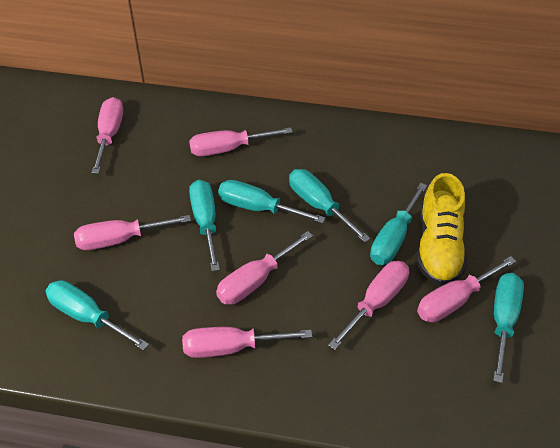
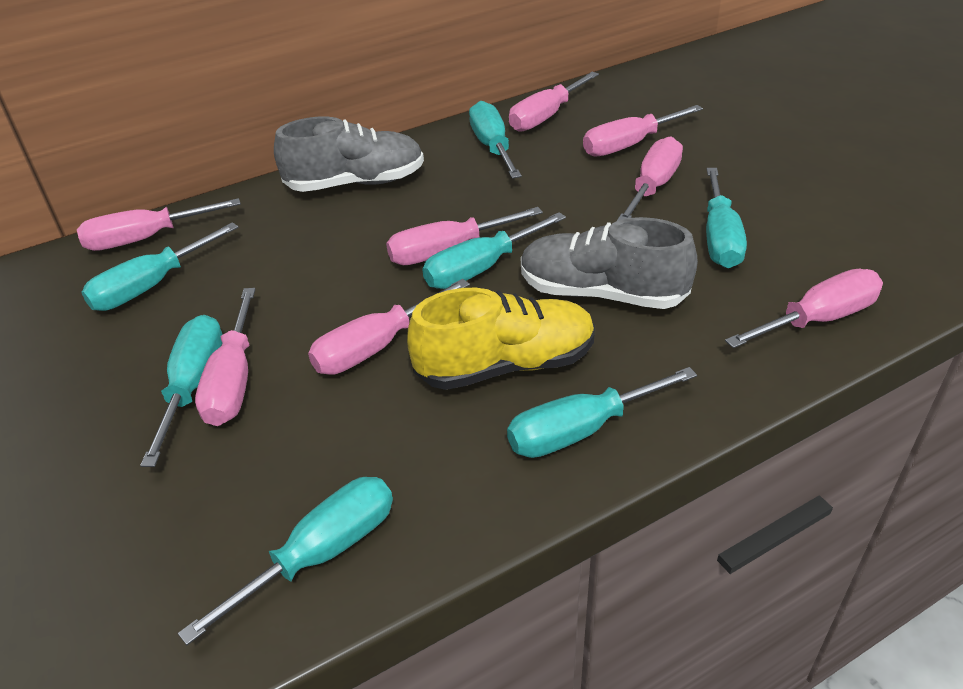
grey shoe: 0 -> 2
pink screwdriver: 7 -> 8
turquoise screwdriver: 6 -> 7

